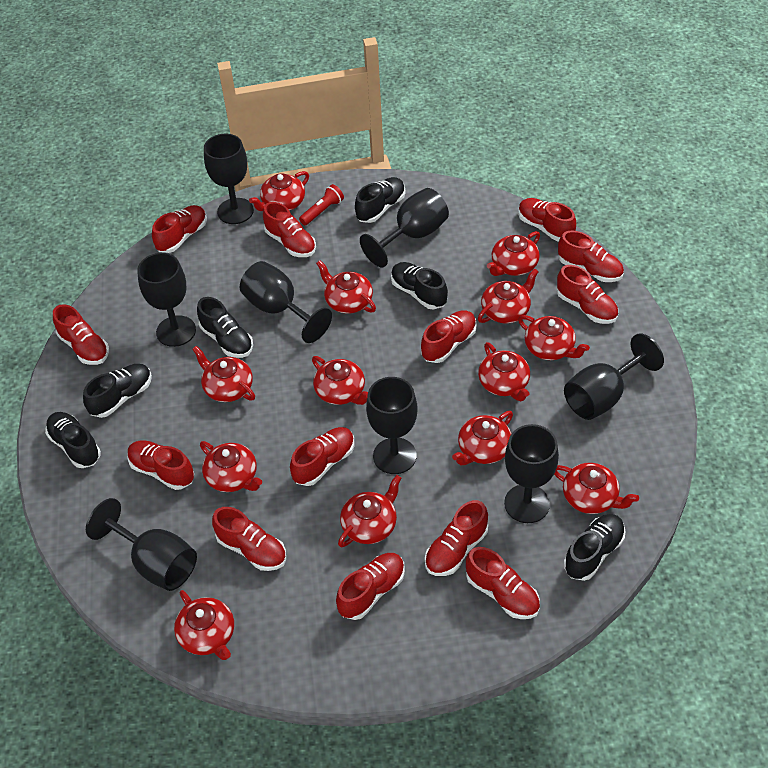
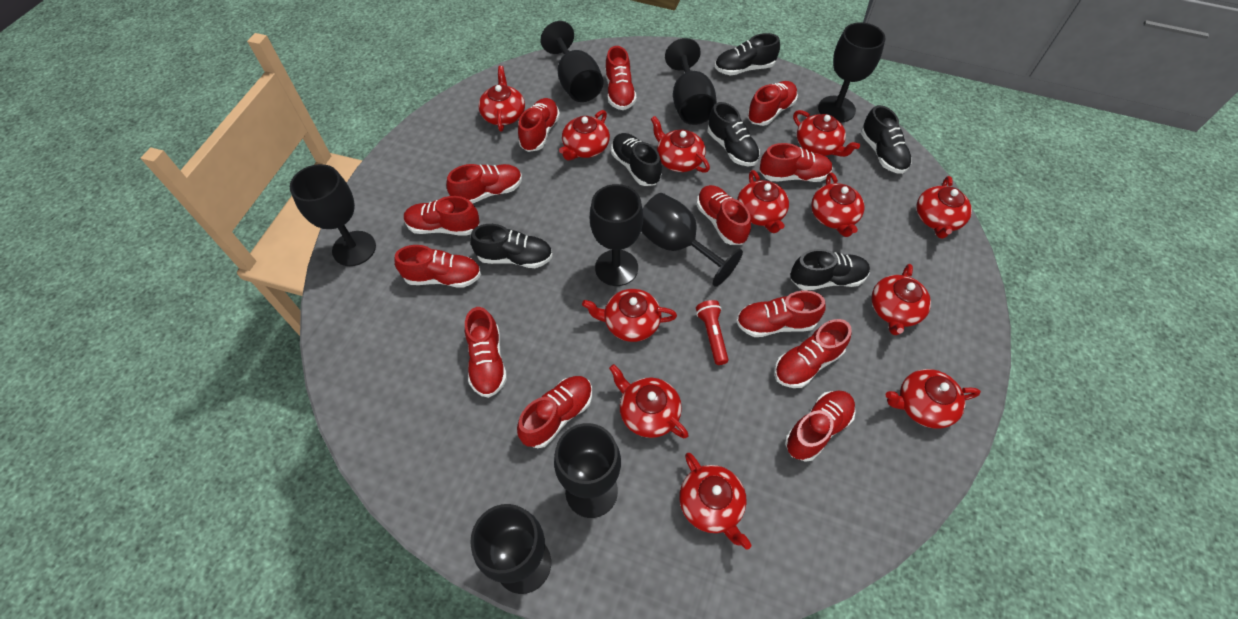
red teapot: 13 -> 12

